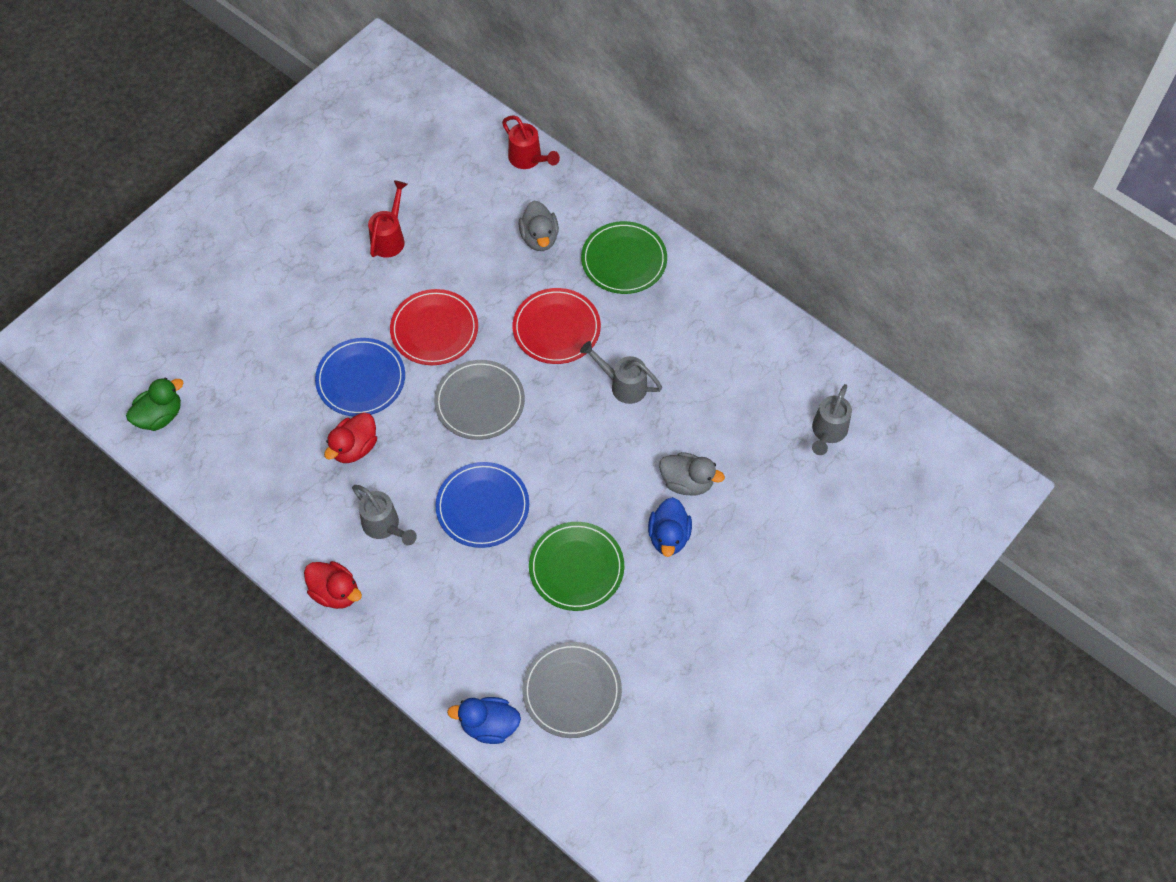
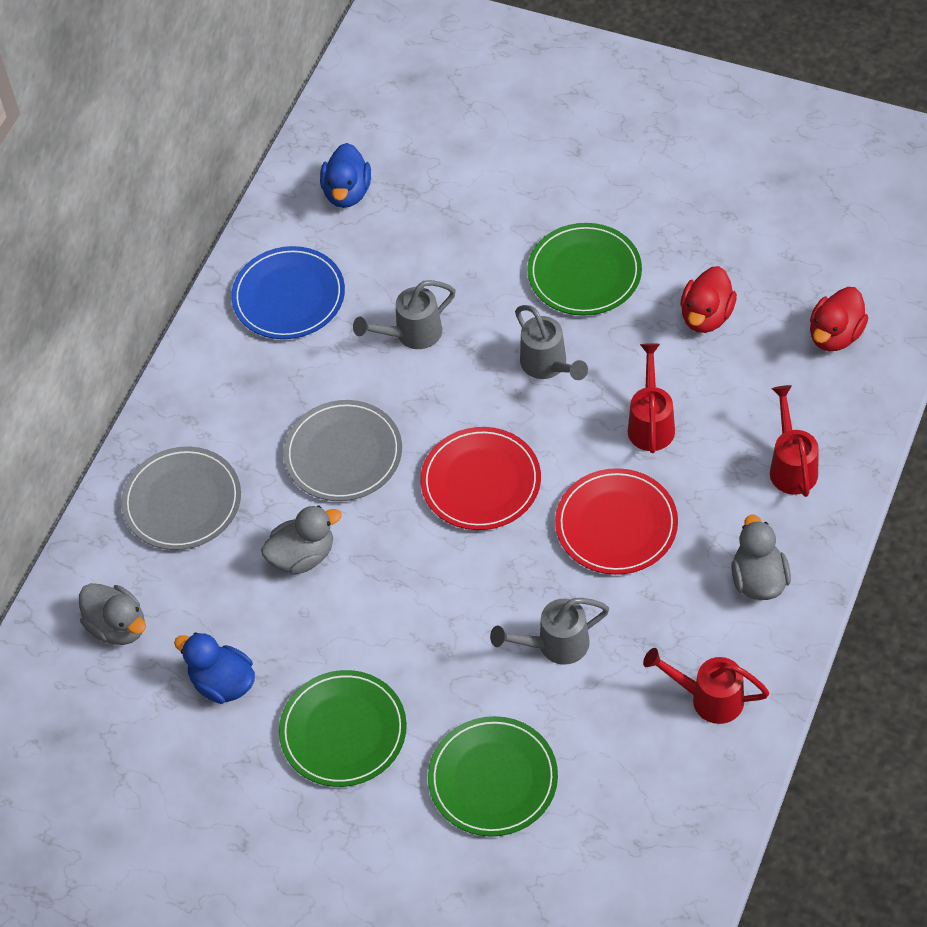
blue plate: 2 -> 1
green duck: 1 -> 0
green plate: 2 -> 3
grey duck: 2 -> 3
red watering can: 2 -> 3

